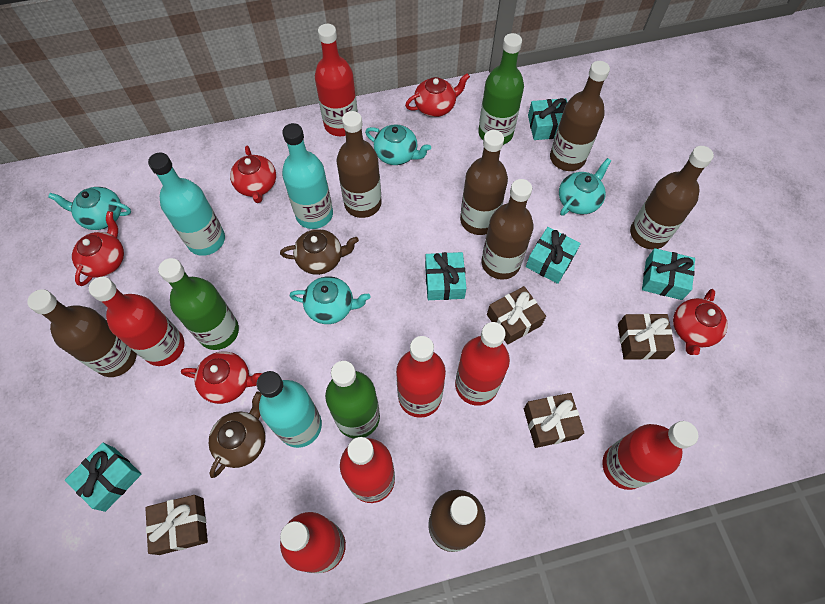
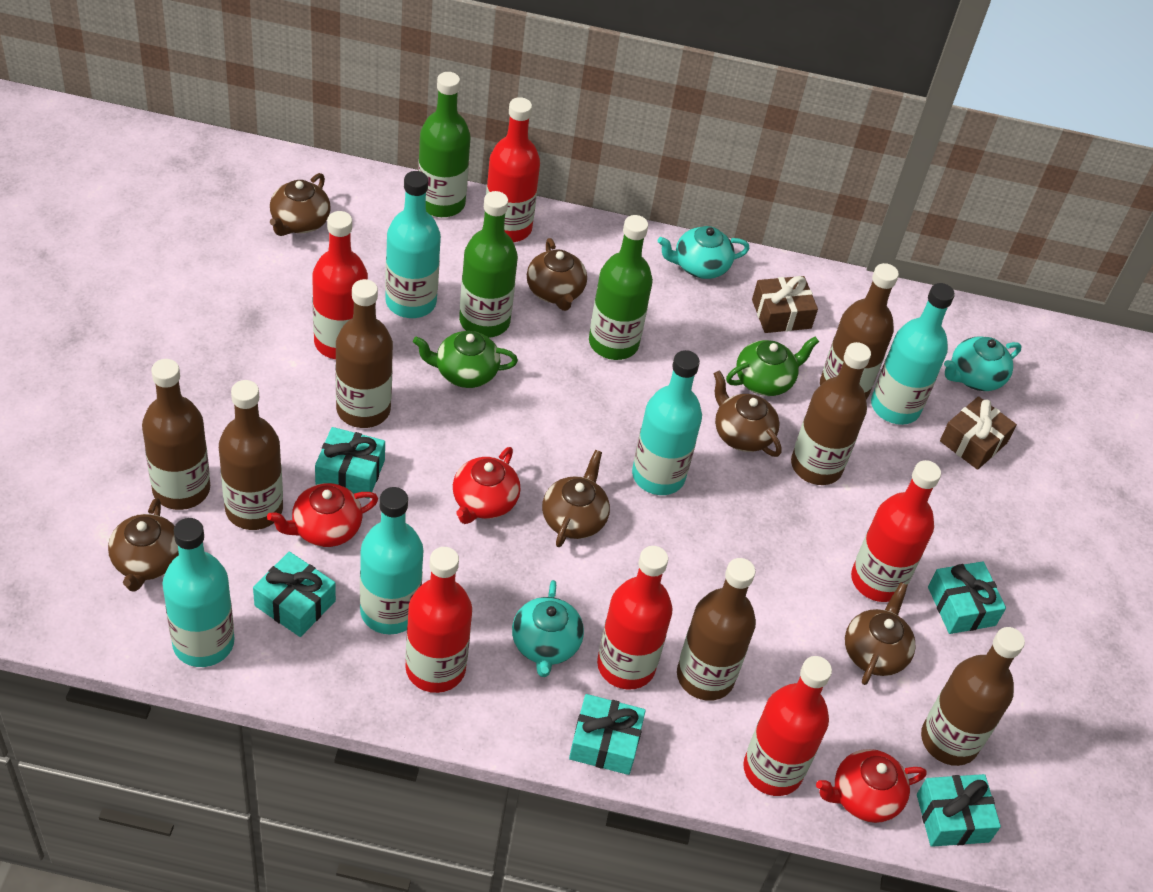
brown gift: 4 -> 2
brown teapot: 2 -> 6
green teapot: 0 -> 2
red bottle: 7 -> 6
red teapot: 5 -> 3
turquoise bottle: 3 -> 5
turquoise teapot: 4 -> 3

